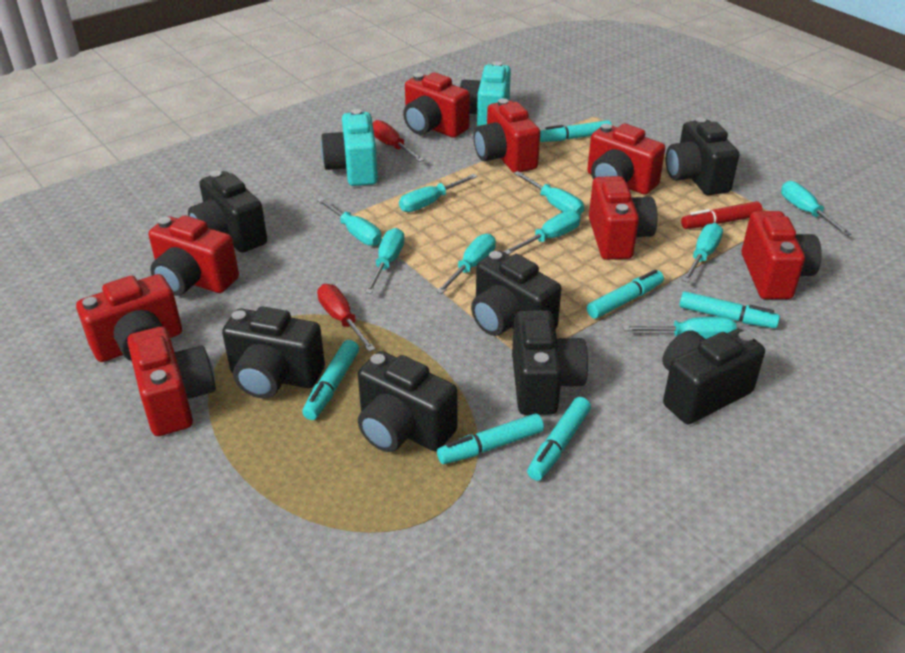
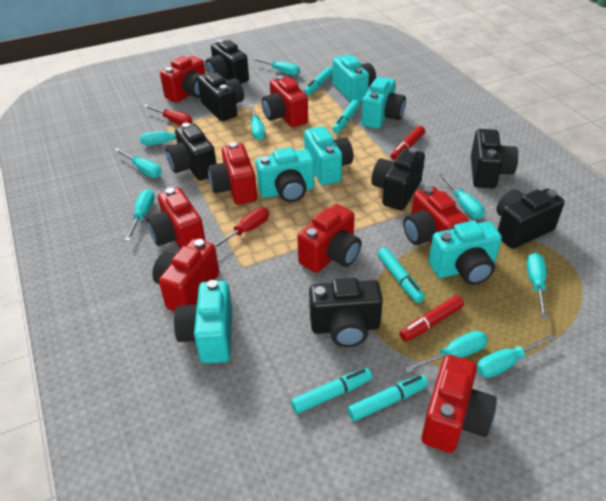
red marker: 1 -> 2
turquoise camera: 2 -> 6
turquoise marker: 6 -> 5

